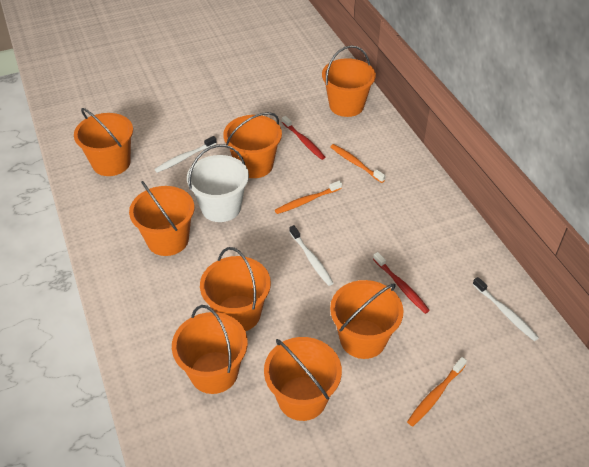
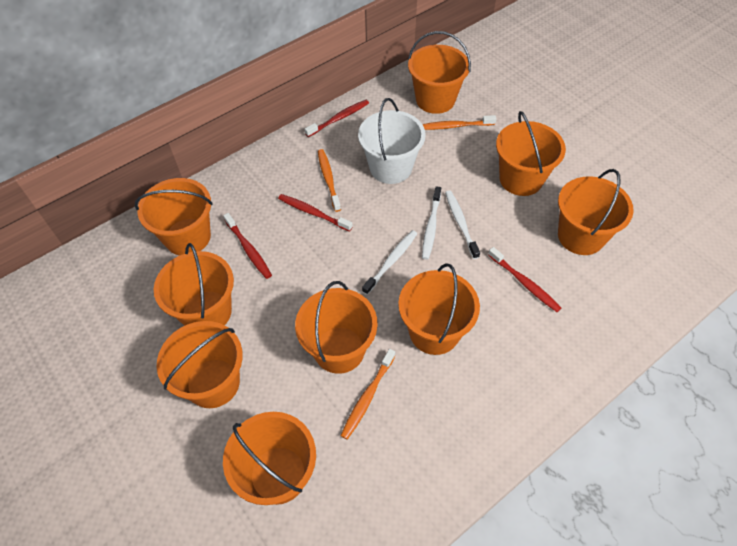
orange bucket: 8 -> 9
red toothbrush: 2 -> 4

